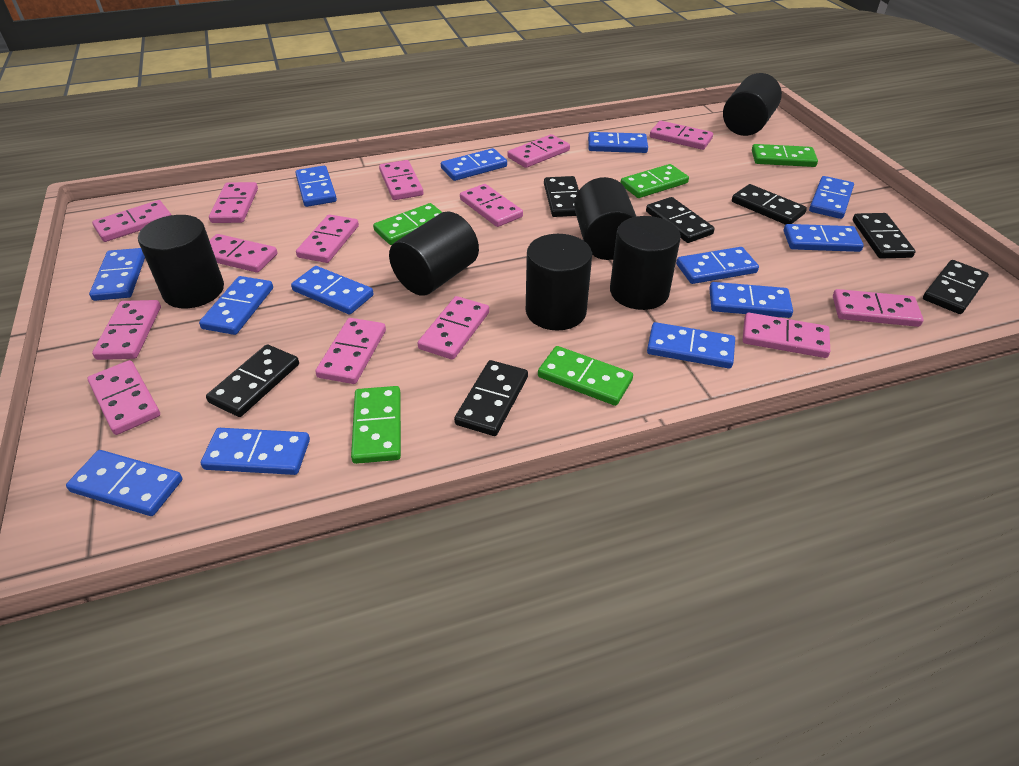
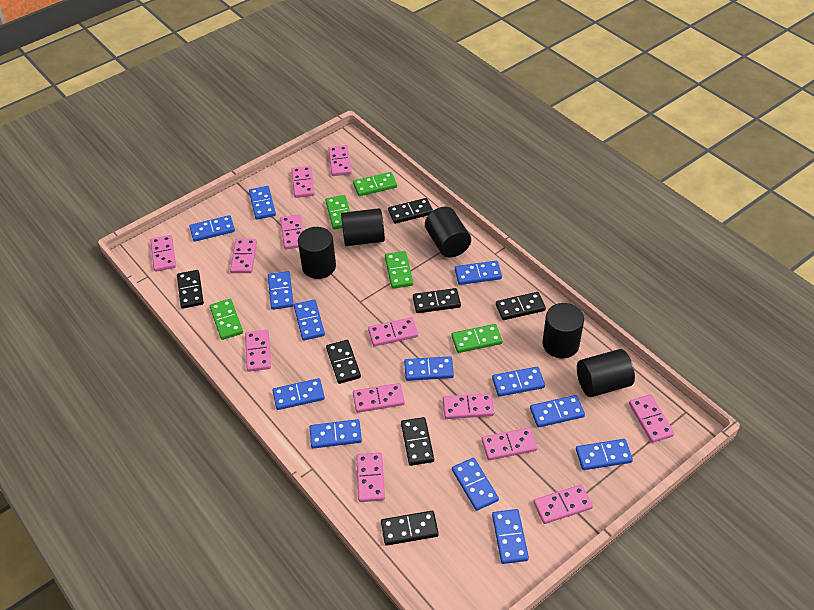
black cylinder: 6 -> 5
pink domino: 14 -> 13

